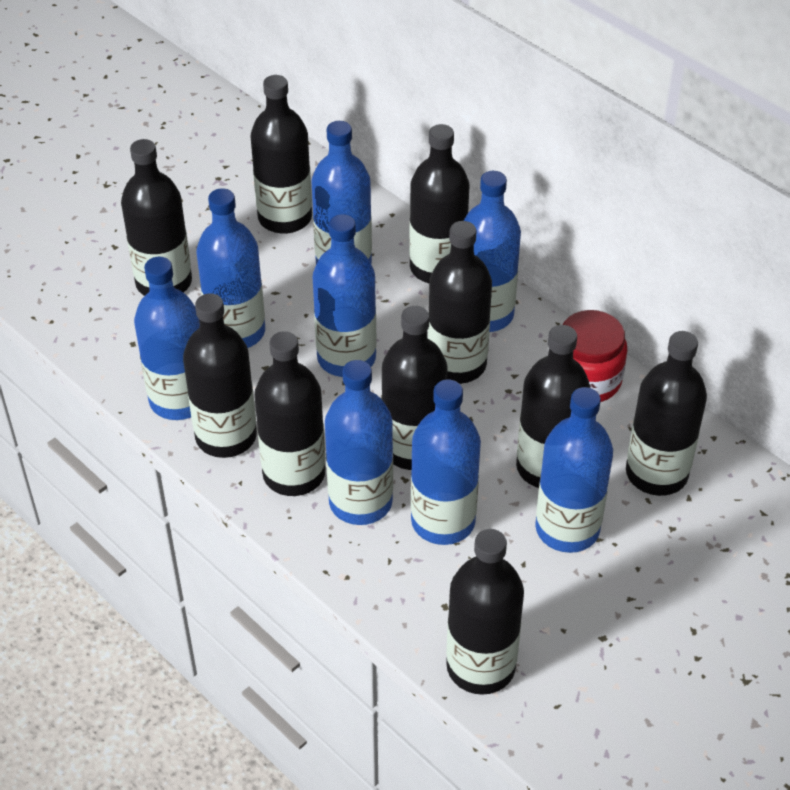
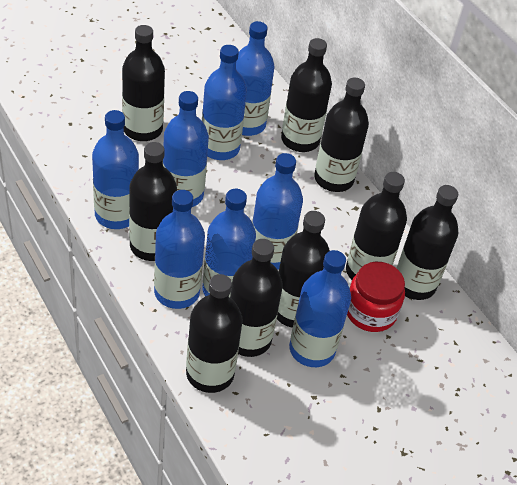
black bottle: 10 -> 9

